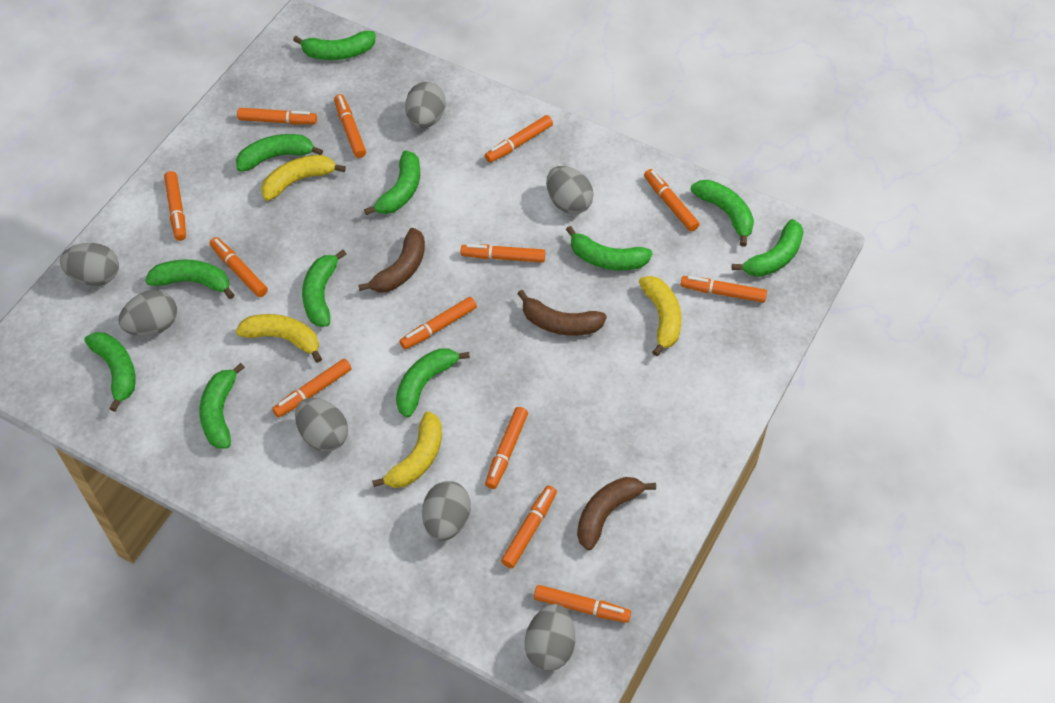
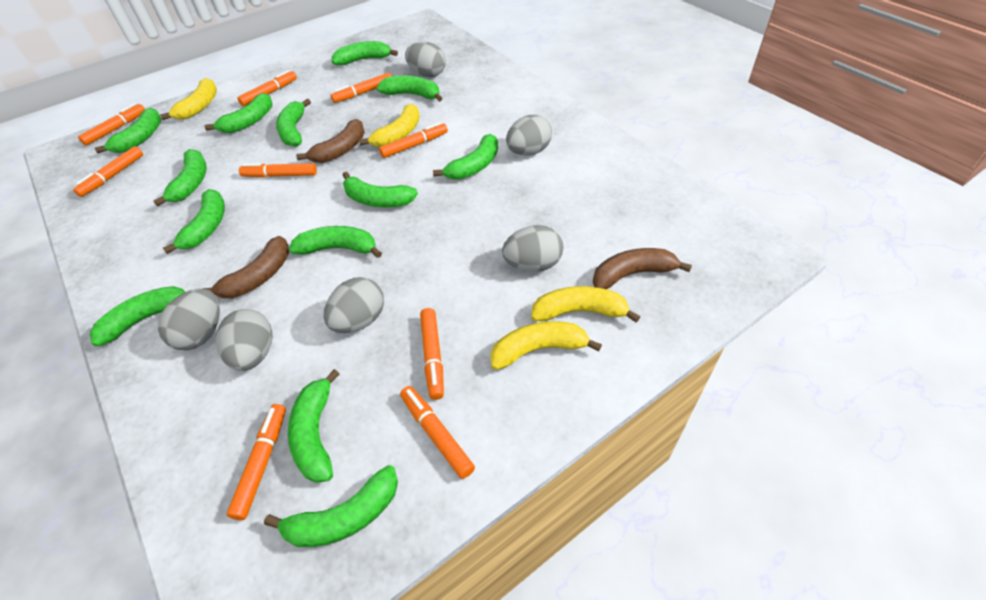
green banana: 11 -> 13
grey egg: 7 -> 6
orange marker: 13 -> 9

